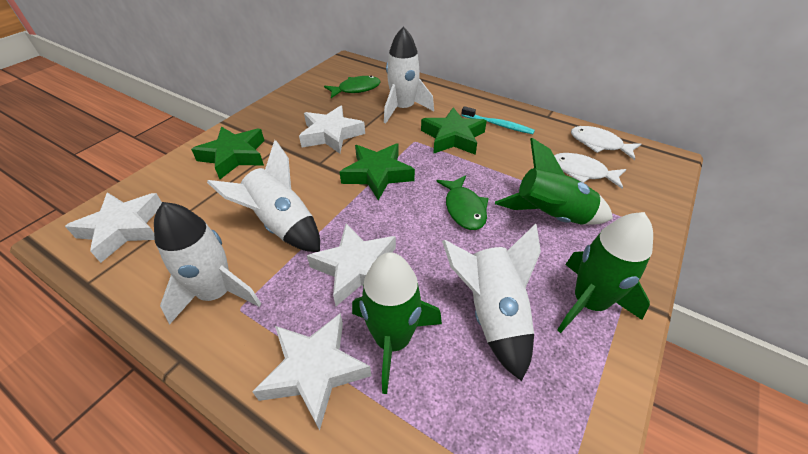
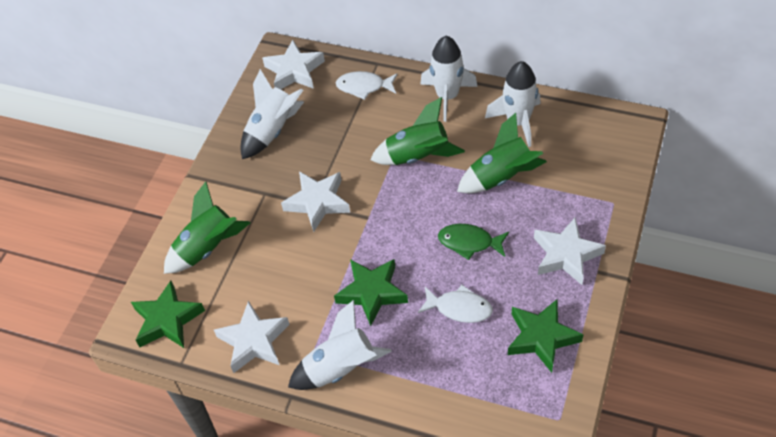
green fish: 2 -> 1
turquoise toothbrush: 1 -> 0

